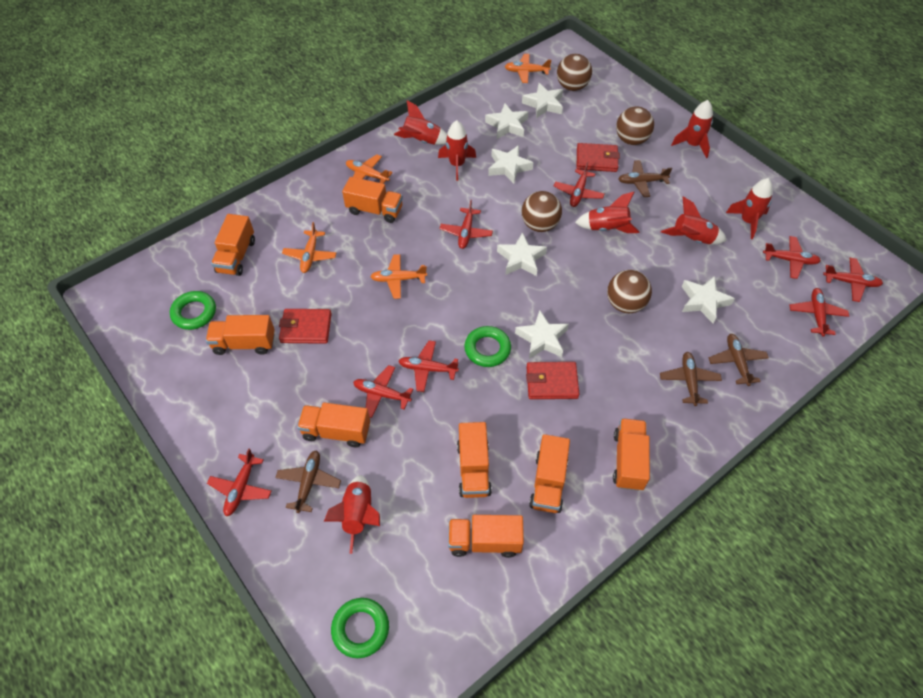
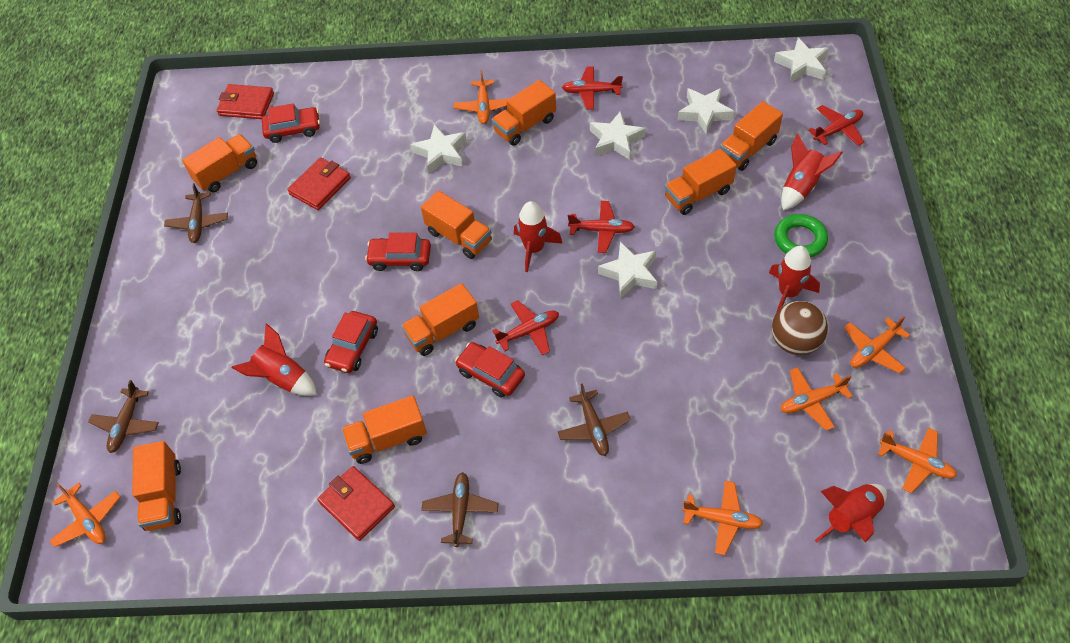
brown ball: 4 -> 1
green ring: 3 -> 1
orange plane: 4 -> 6
red car: 0 -> 4
red plane: 8 -> 4
red rocket: 7 -> 5
white star: 6 -> 5

